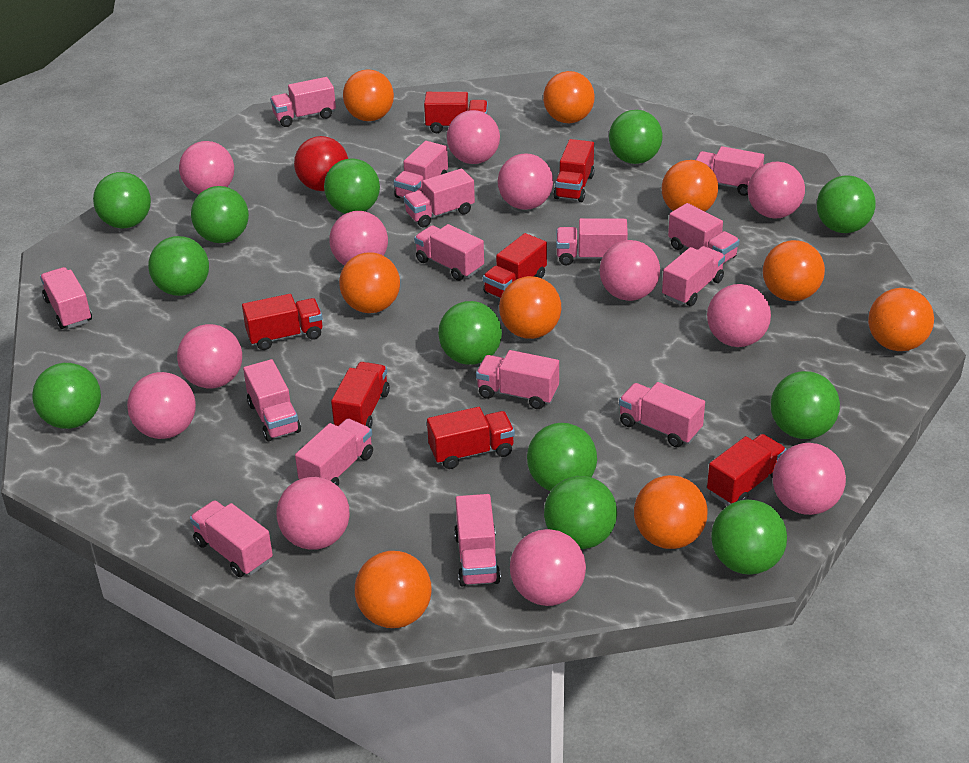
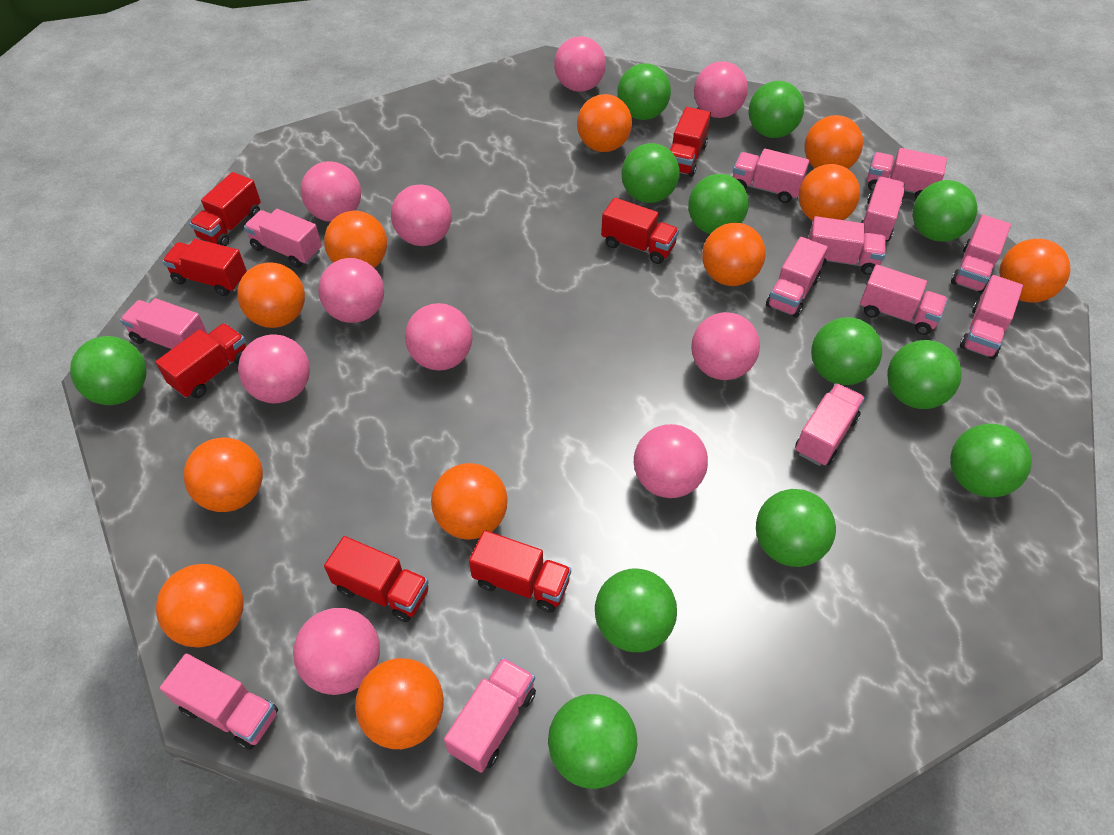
orange ball: 9 -> 11
pink ball: 12 -> 10
pink truck: 15 -> 13
red ball: 1 -> 0

